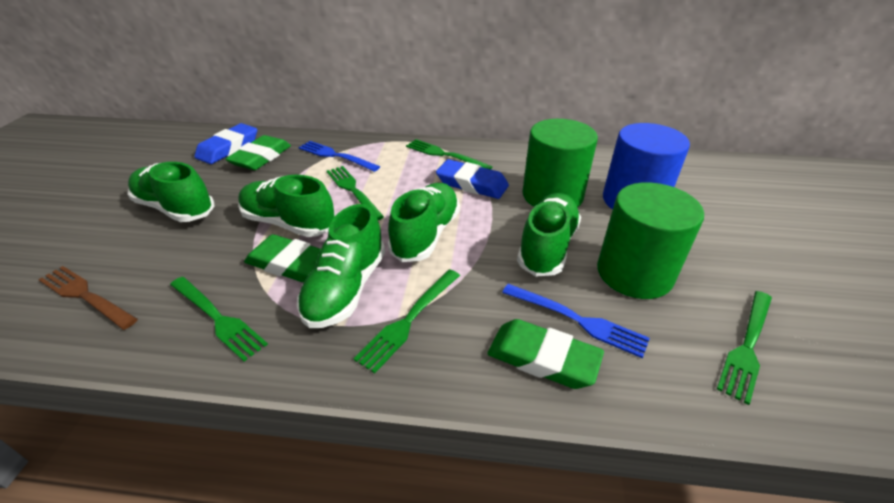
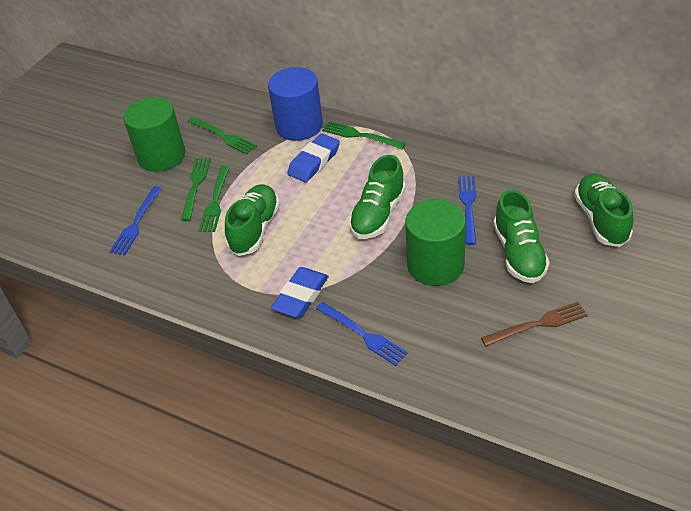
blue fork: 2 -> 3
green eraser: 3 -> 0
green fork: 5 -> 4
green shoe: 5 -> 4

